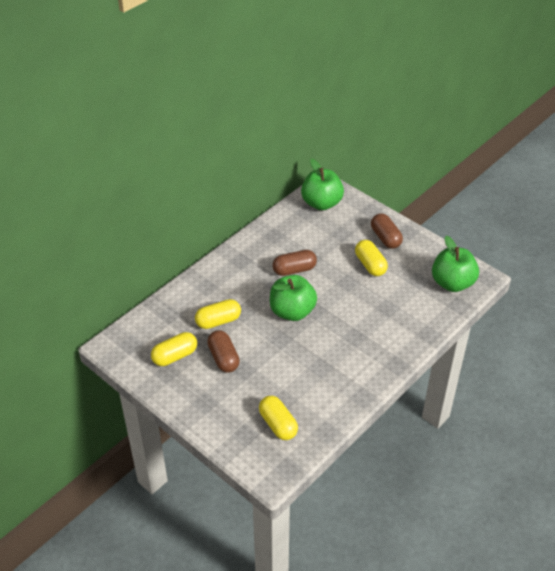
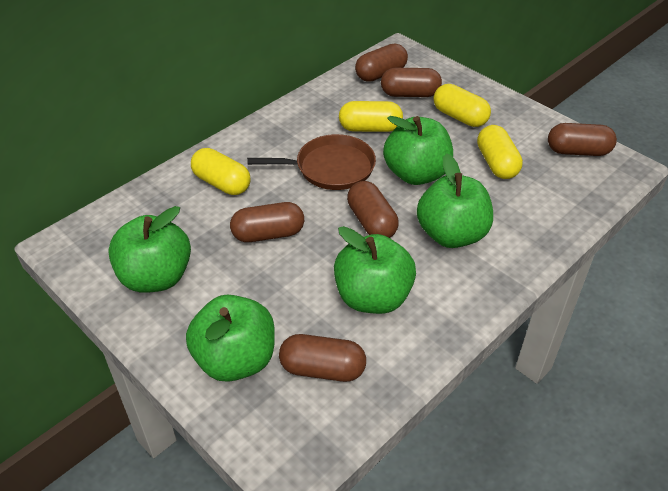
brown capsule: 3 -> 6
brown pan: 0 -> 1
green apple: 3 -> 5

